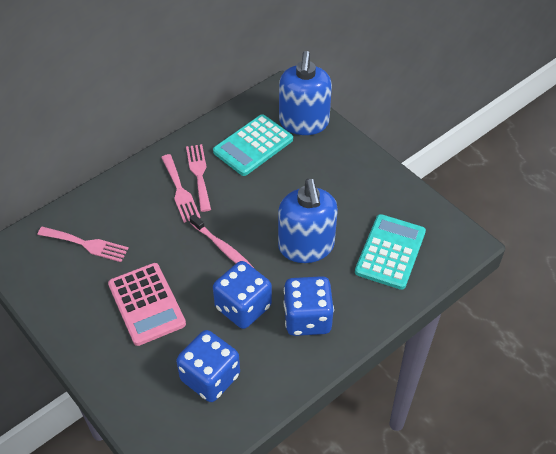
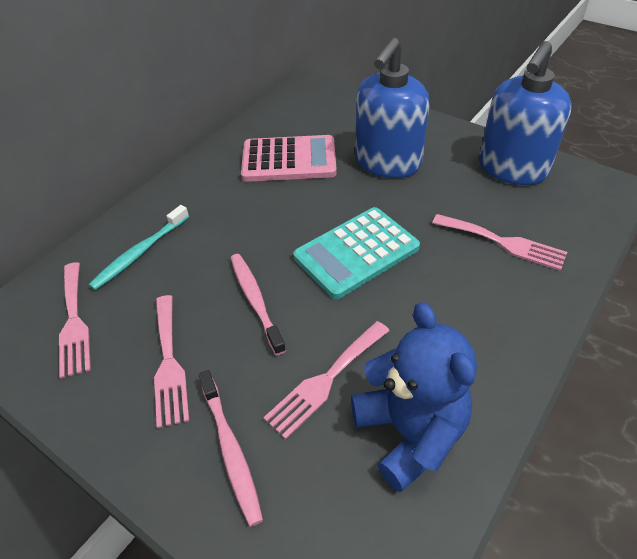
blue dice: 3 -> 0
blue teddy bear: 0 -> 1
pink fork: 3 -> 4
pink toothbrush: 1 -> 2
turquoise calculator: 2 -> 1
turquoise toothbrush: 0 -> 1

